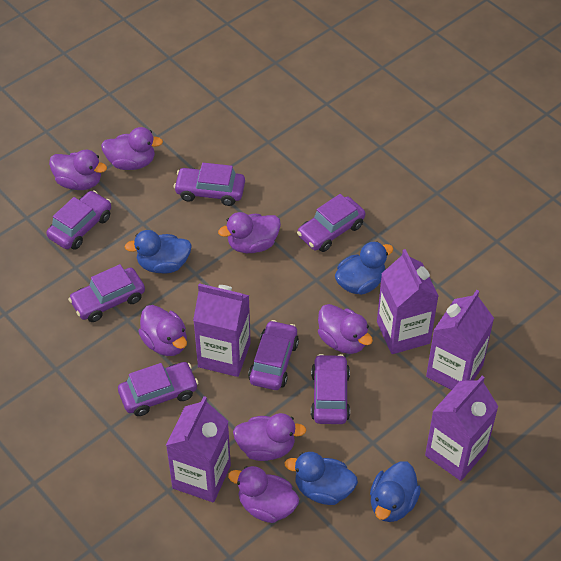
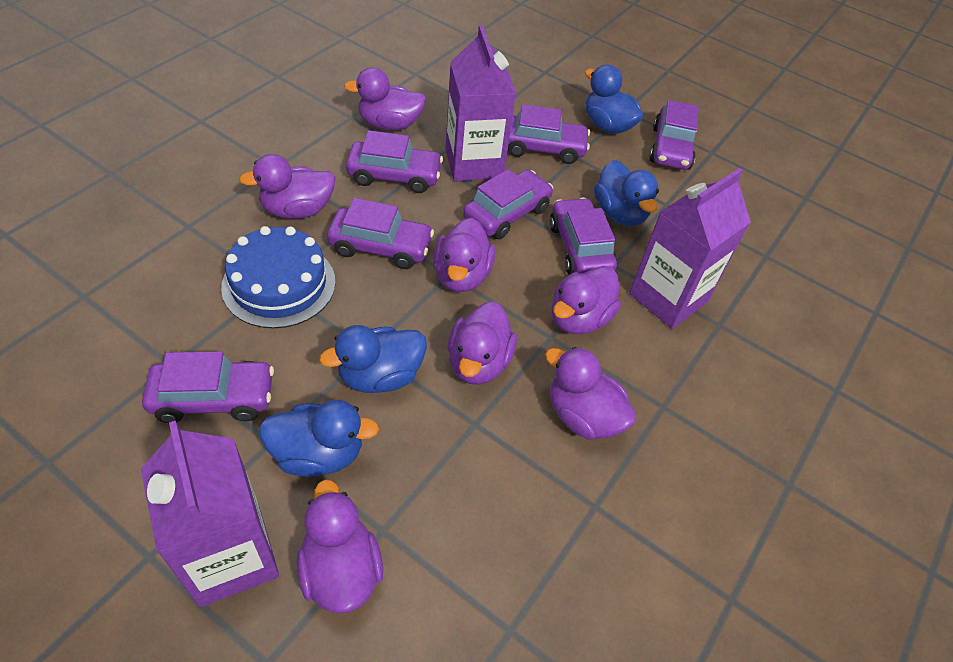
blue cake: 0 -> 1
purple carton: 5 -> 3

